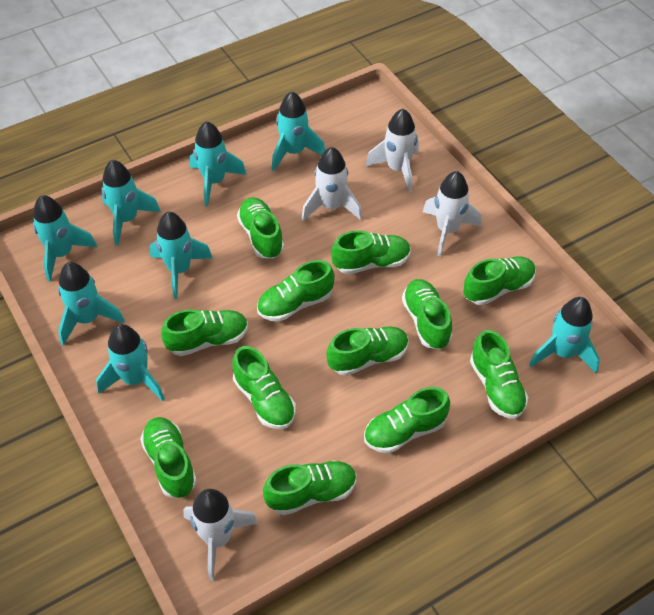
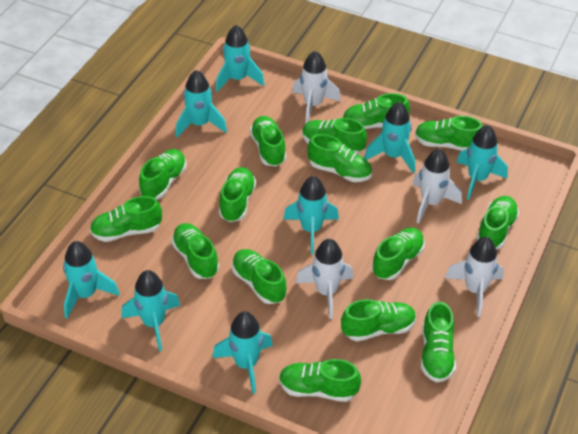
green shoe: 12 -> 15

